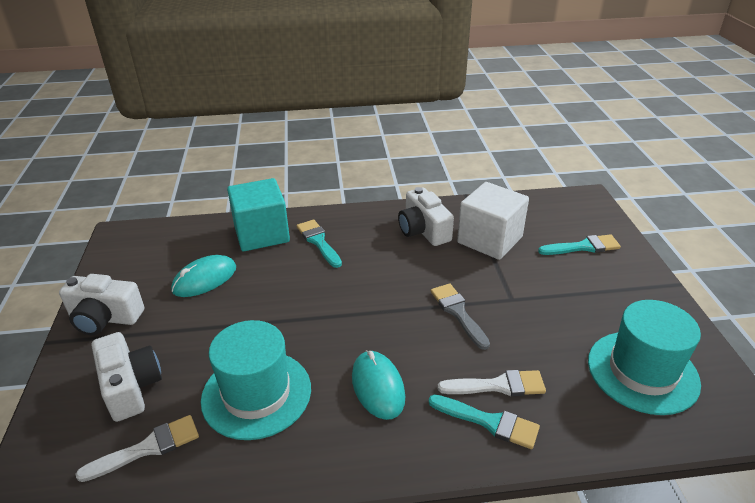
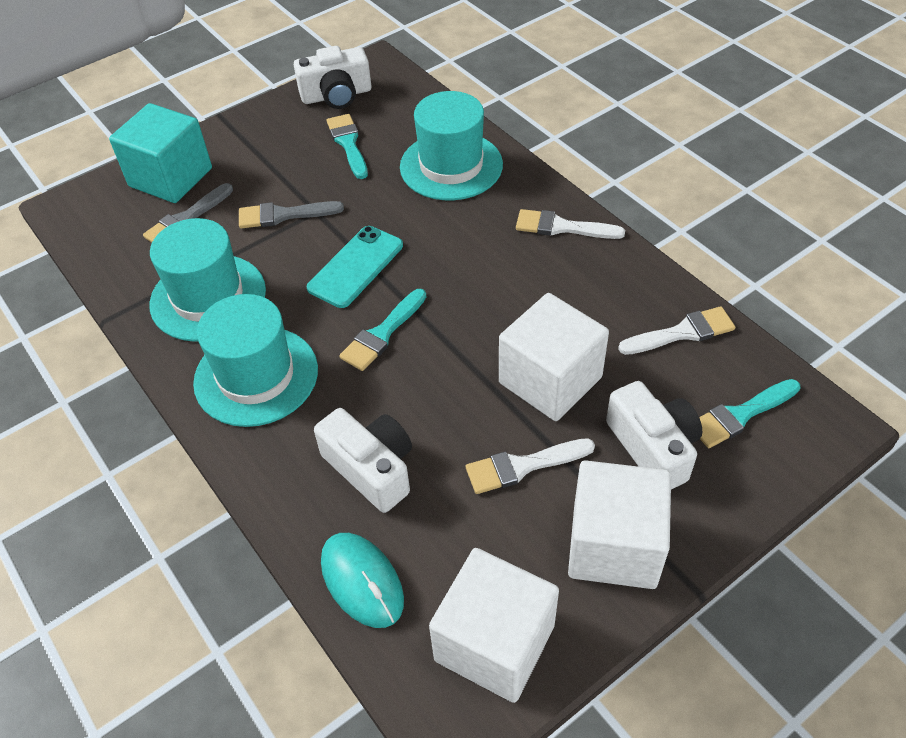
grey brush: 1 -> 2
turquoise hat: 2 -> 3
turquoise mouse: 2 -> 1
turquoise phone: 0 -> 1
white brush: 2 -> 3
white cube: 1 -> 3

